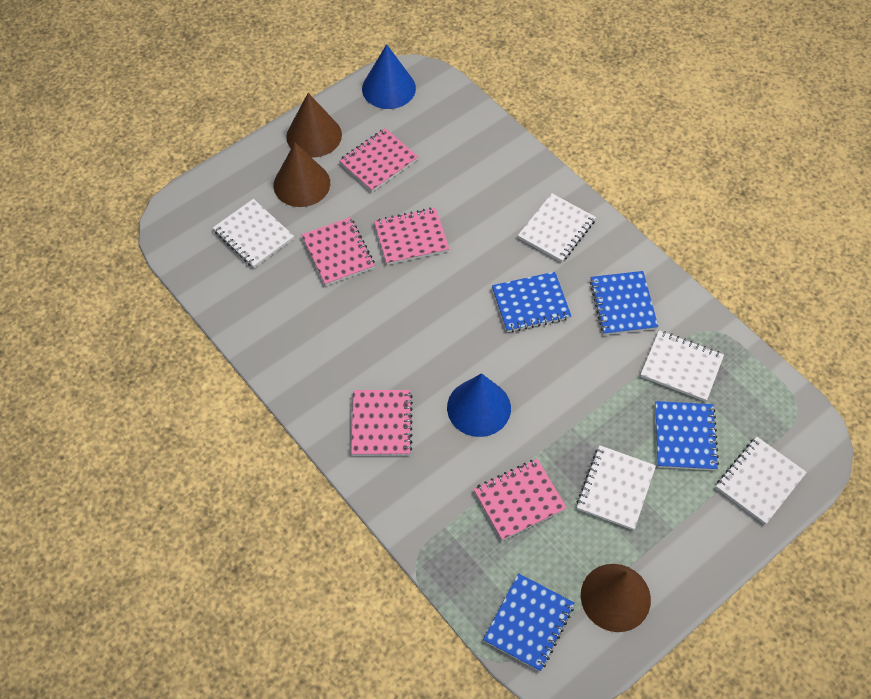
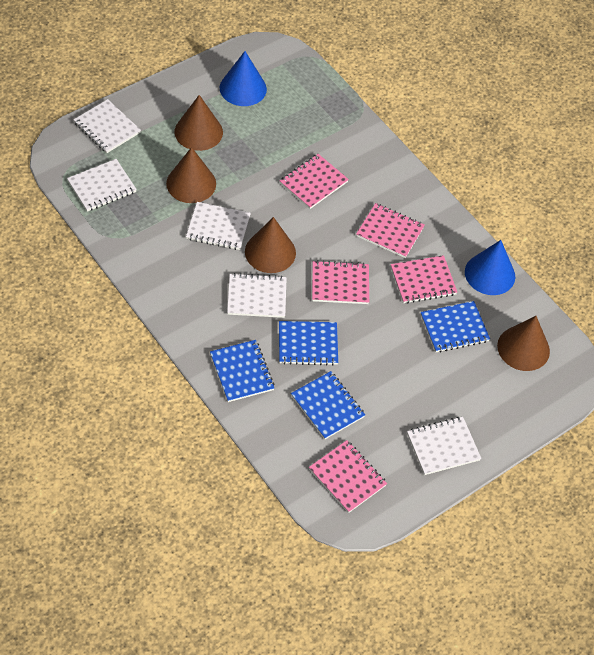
brown cone: 3 -> 4

